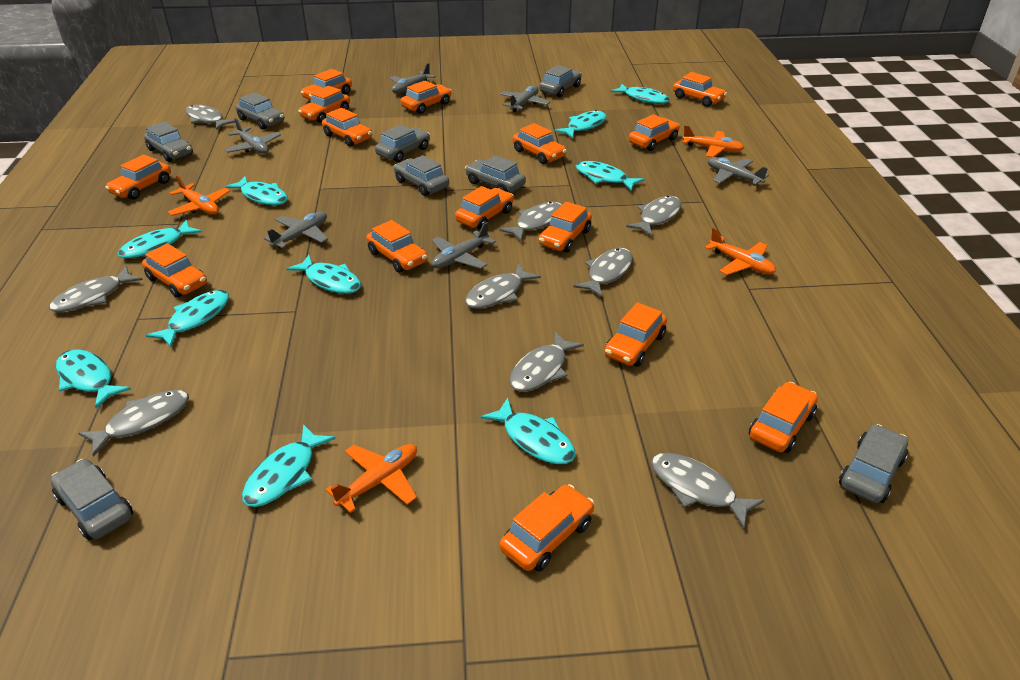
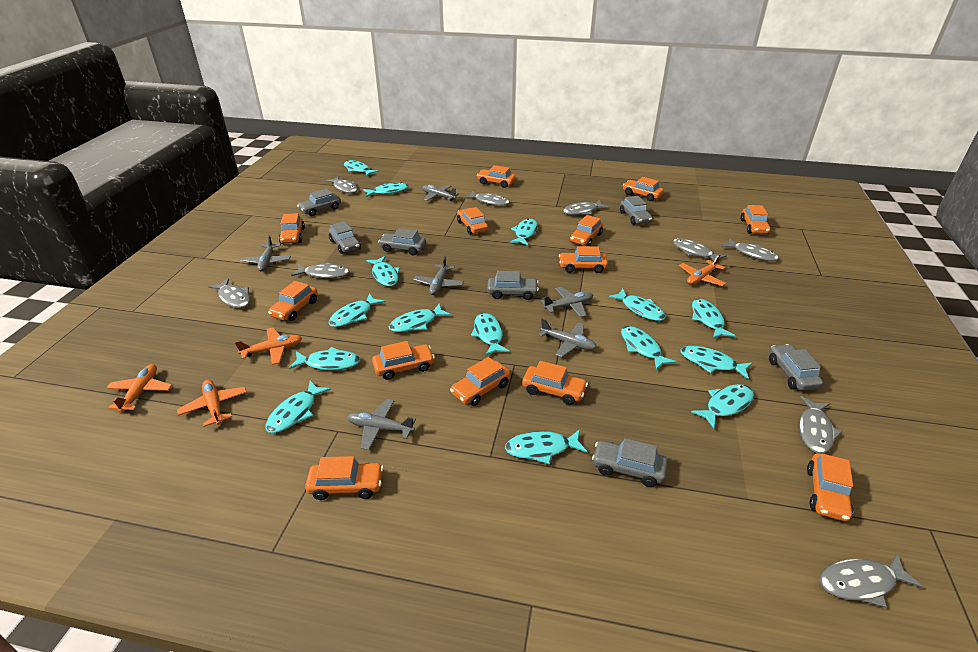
grey car: 8 -> 7
orange car: 15 -> 13
turquoise fish: 10 -> 15

